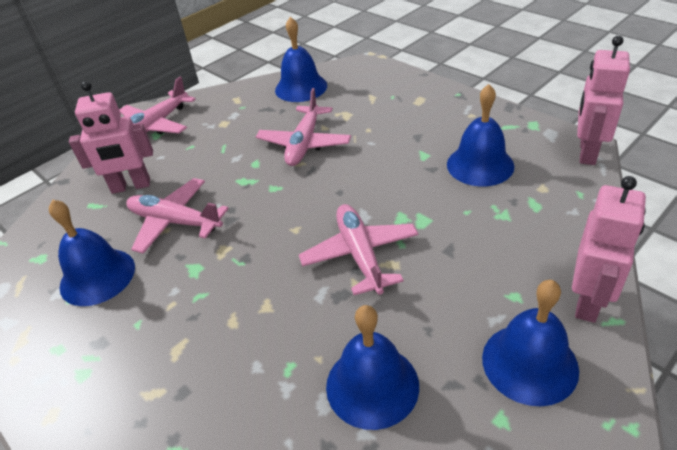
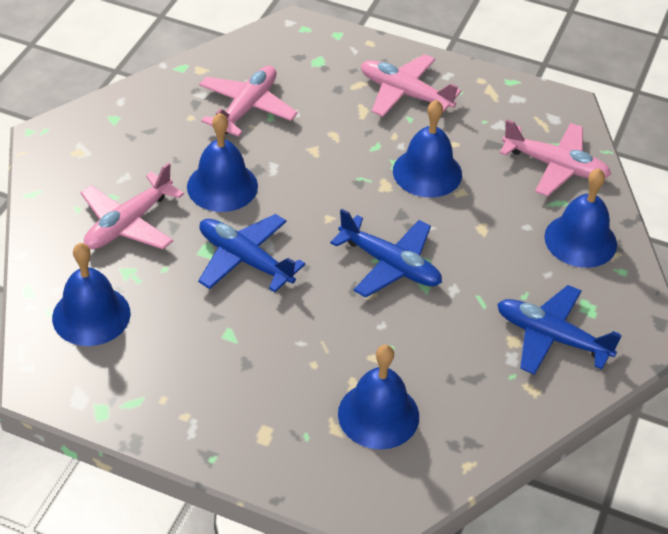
blue plane: 0 -> 3
pink robot: 3 -> 0

